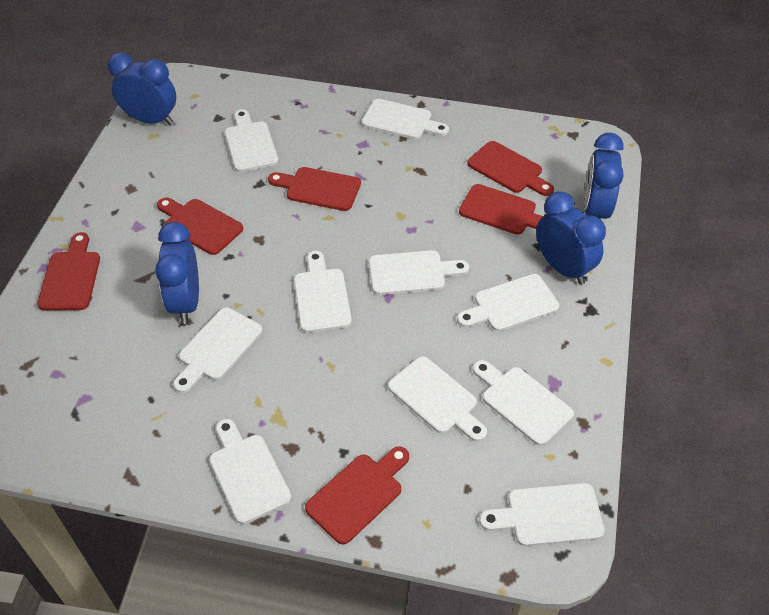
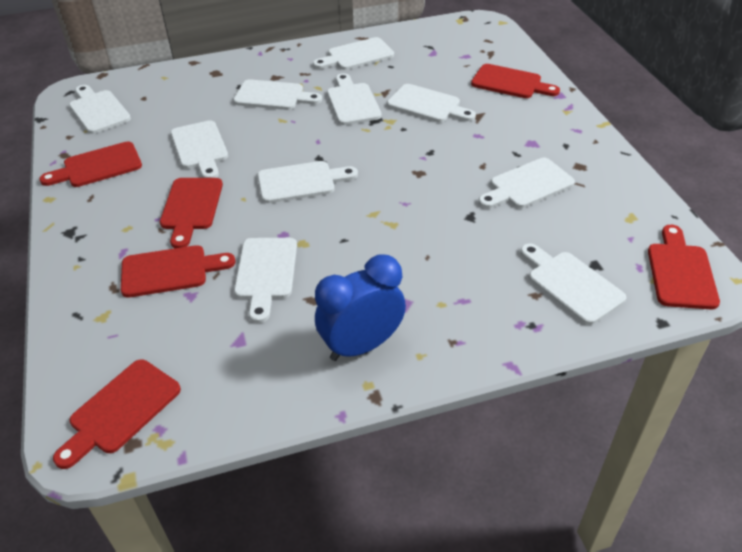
blue clock: 4 -> 1

